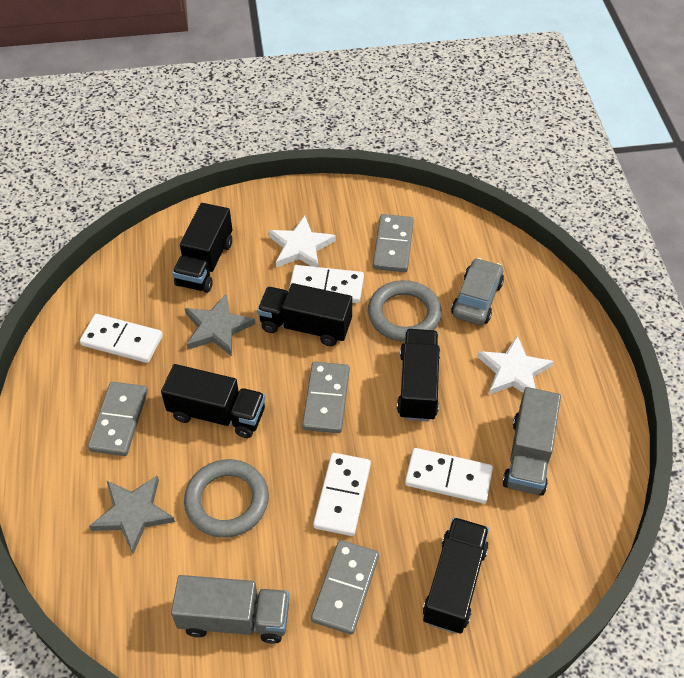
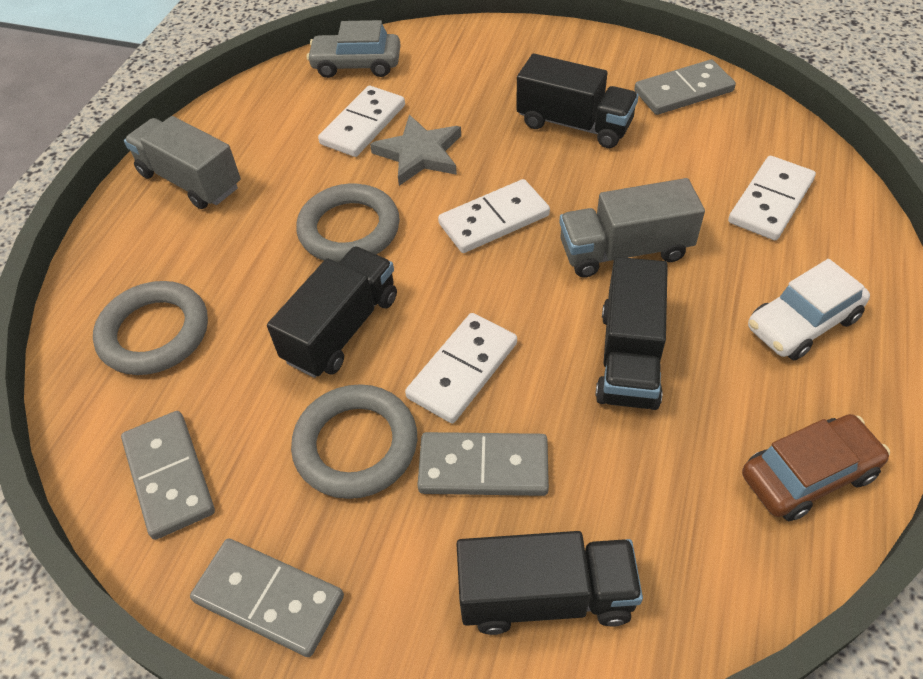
black truck: 5 -> 4
brown car: 0 -> 1
grey ring: 2 -> 3
grey star: 2 -> 1
white car: 0 -> 1
white star: 2 -> 0

